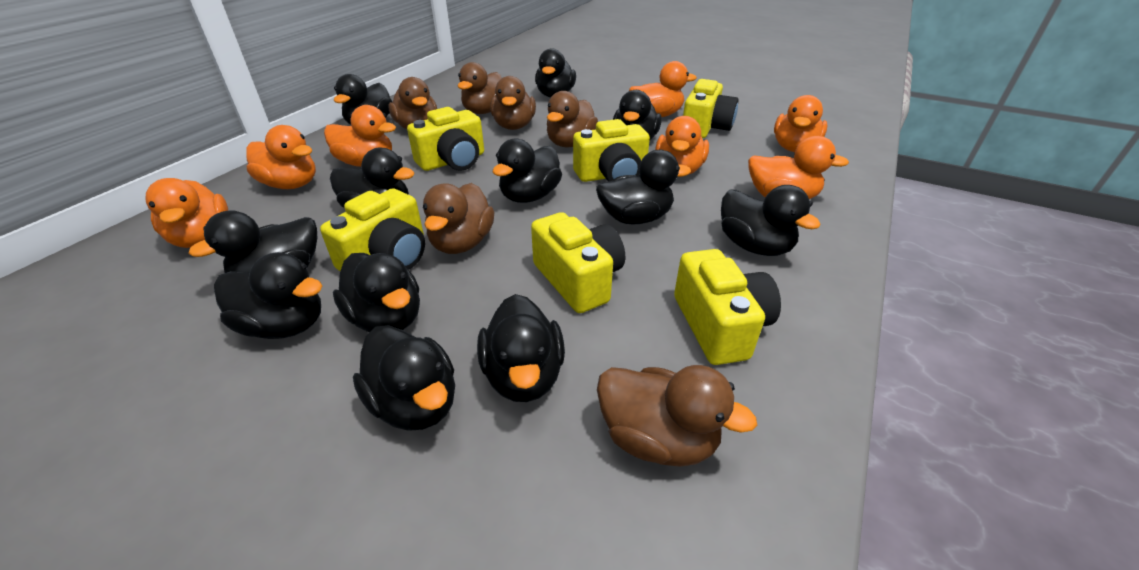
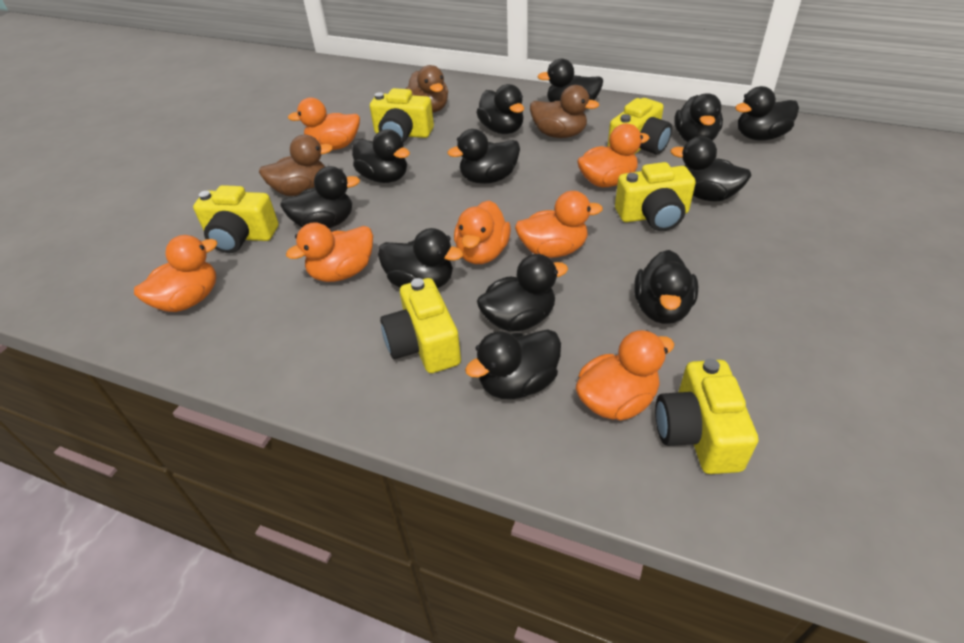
brown duck: 6 -> 3

